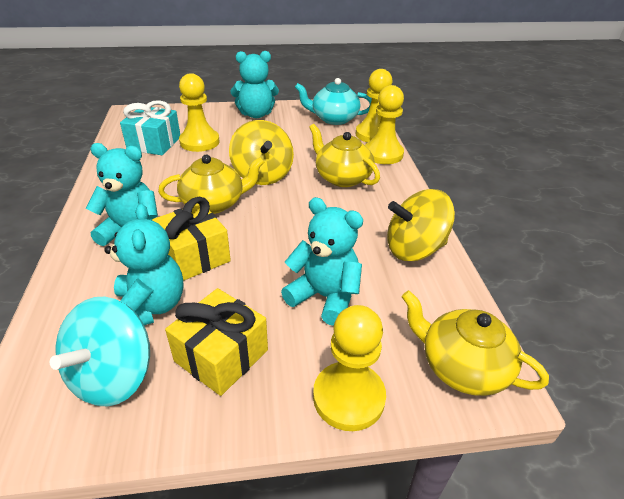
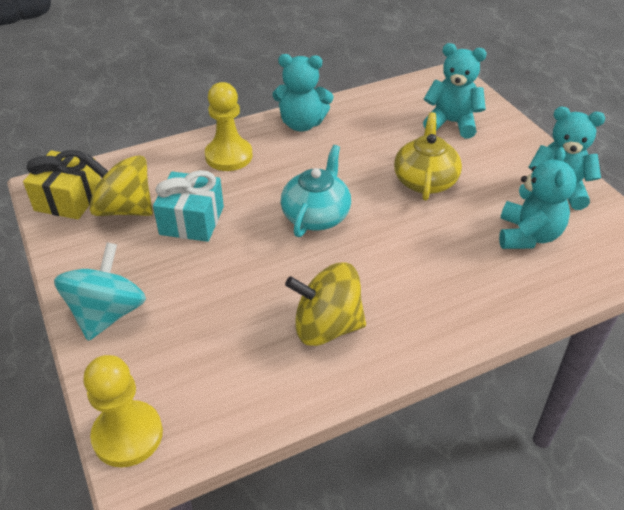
yellow gift: 2 -> 1
yellow pawn: 4 -> 2
yellow teapot: 3 -> 1

